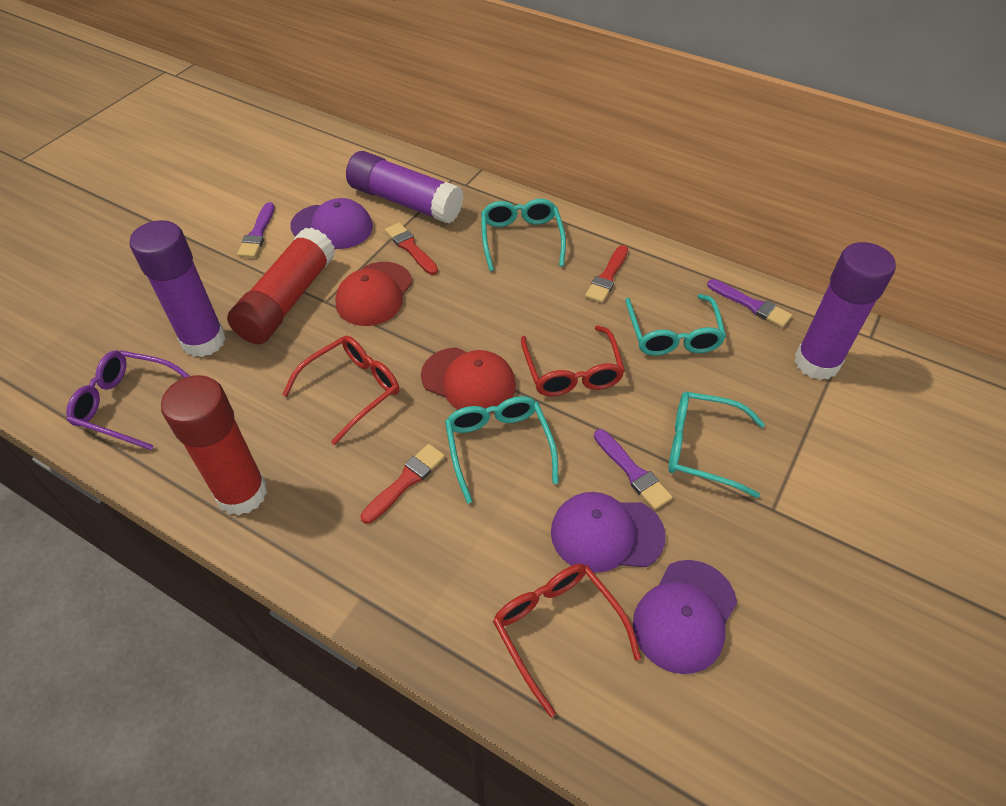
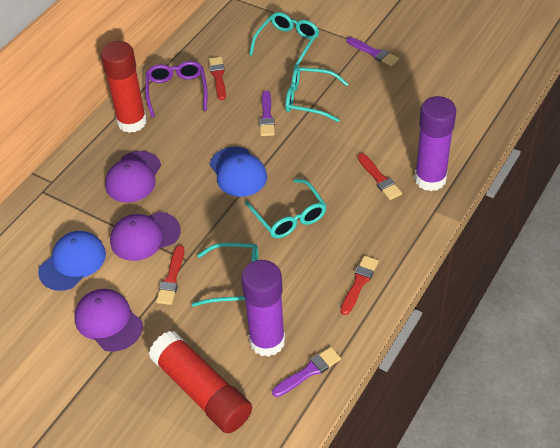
blue cap: 0 -> 2
purple glue stick: 3 -> 2
red brush: 3 -> 4
red cap: 2 -> 0
red glasses: 3 -> 0

